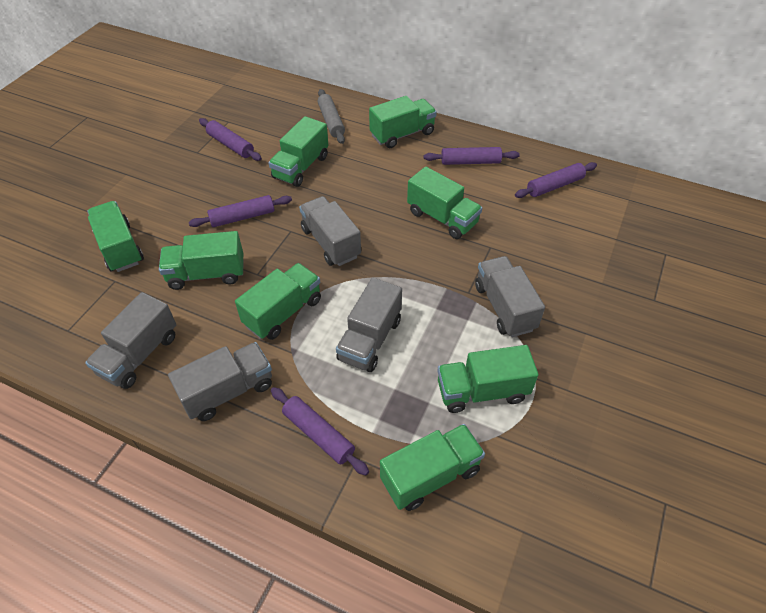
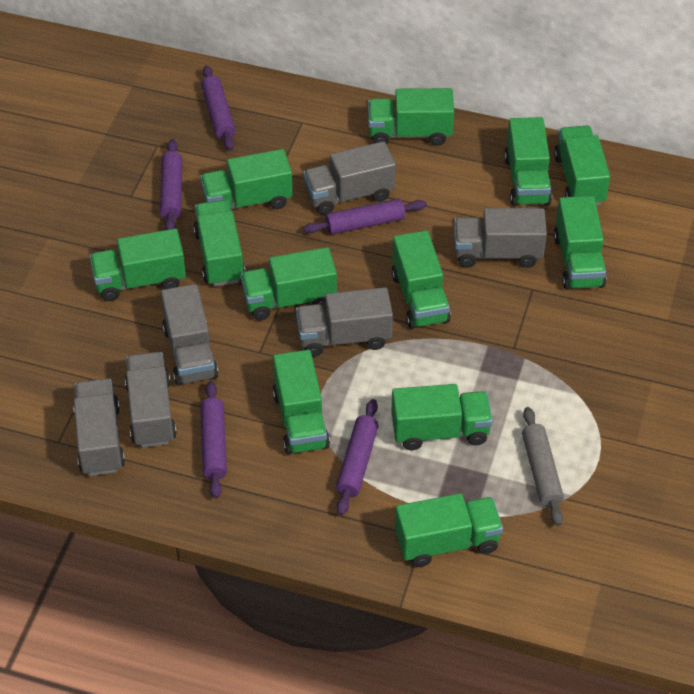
green truck: 8 -> 12
grey truck: 5 -> 6

